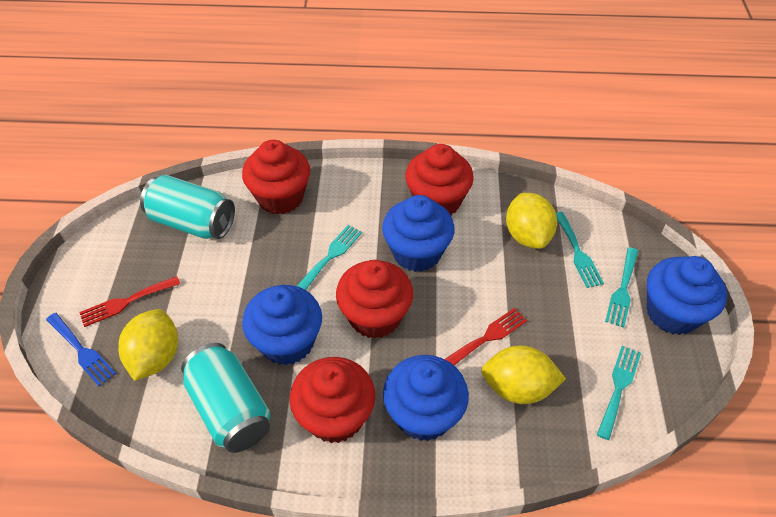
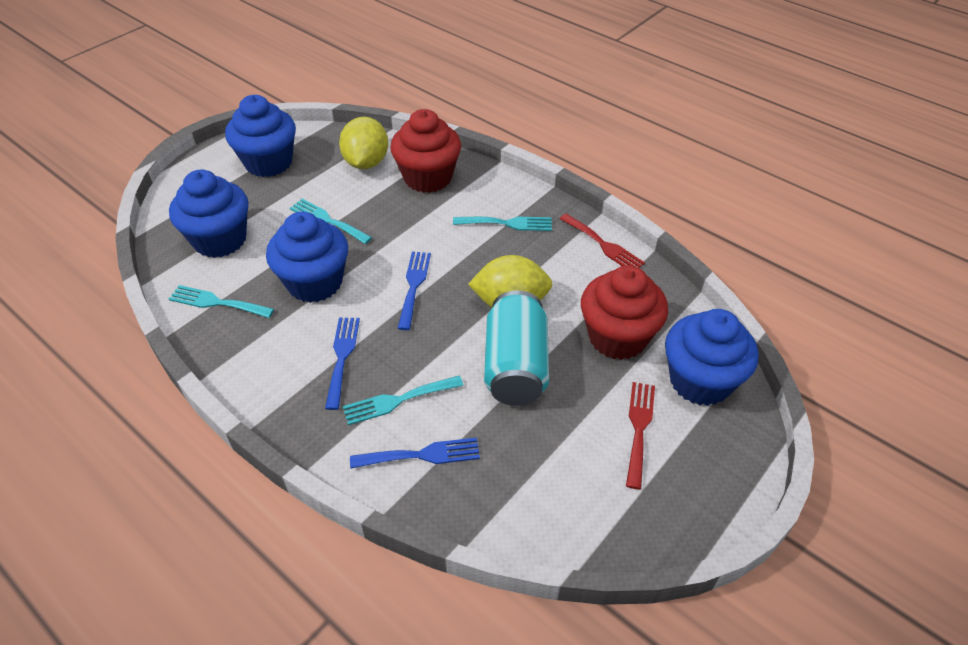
blue fork: 1 -> 3
red cupcake: 4 -> 2
turquoise can: 2 -> 1
yellow lemon: 3 -> 2

